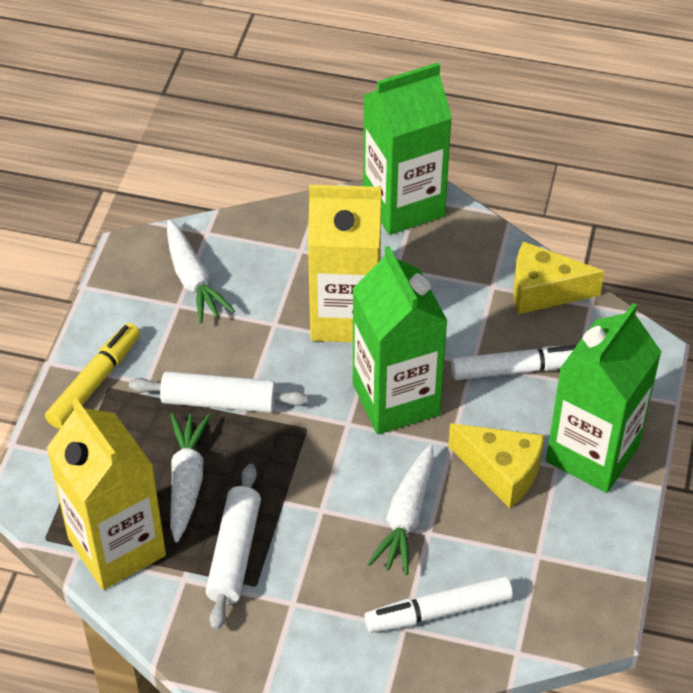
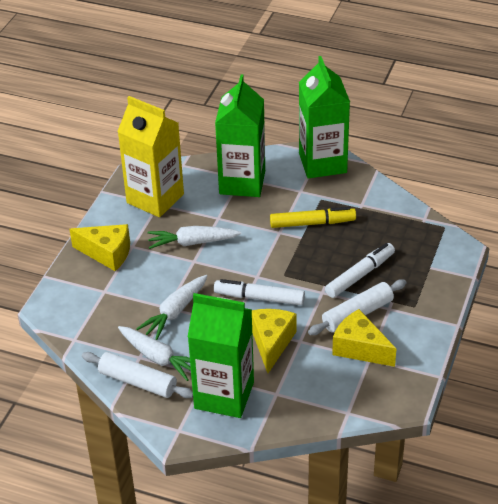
yellow carton: 2 -> 1
yellow cheese: 2 -> 3

